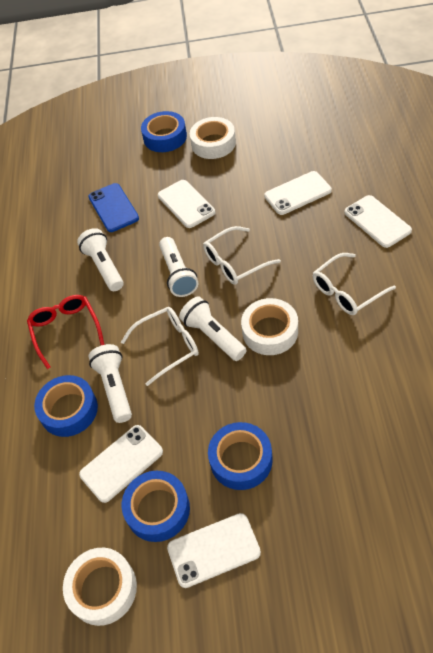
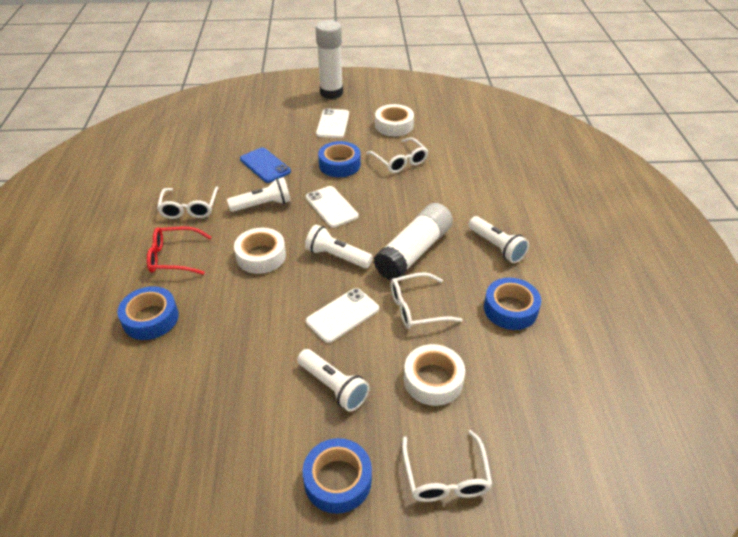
white glasses: 3 -> 4
white glue stick: 0 -> 2
white phone: 5 -> 3

